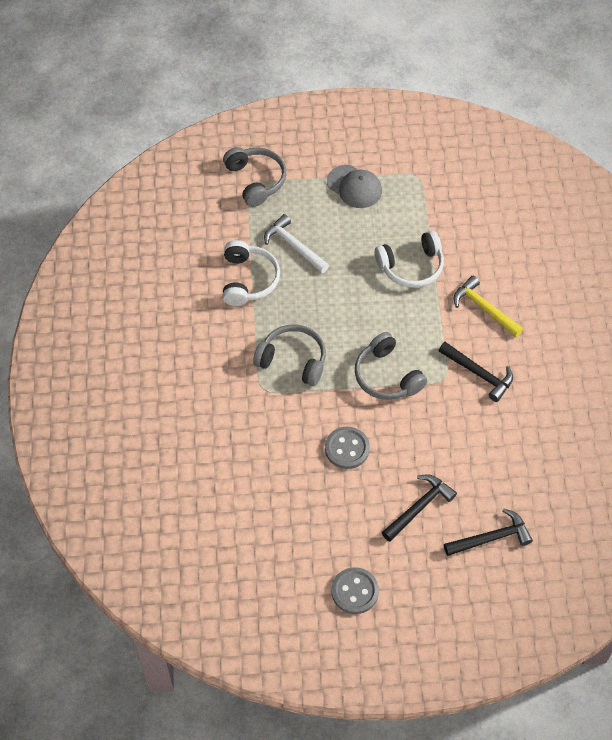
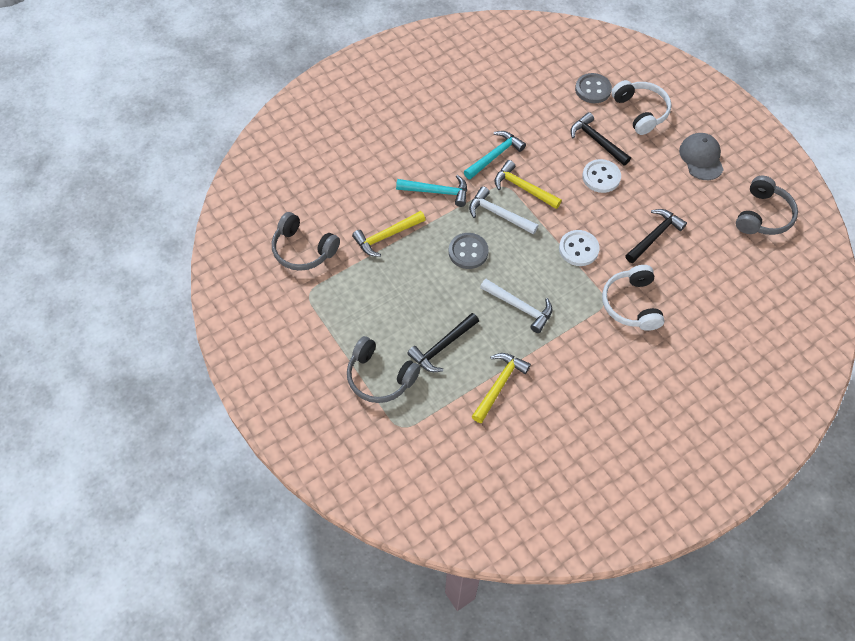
turquoise hammer: 0 -> 2
white button: 0 -> 2
white hammer: 1 -> 2
yellow hammer: 1 -> 3

